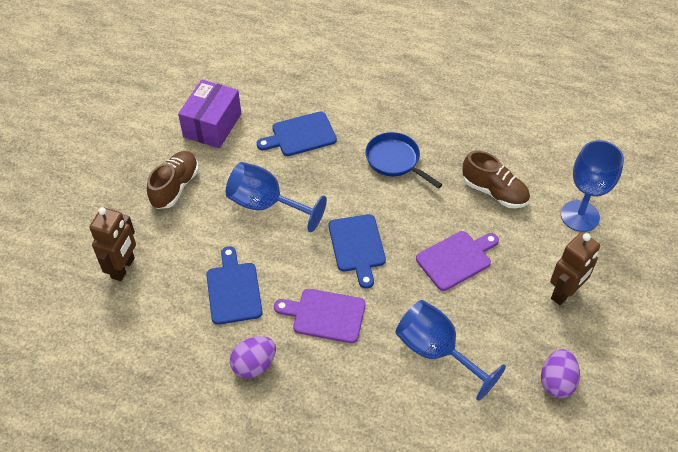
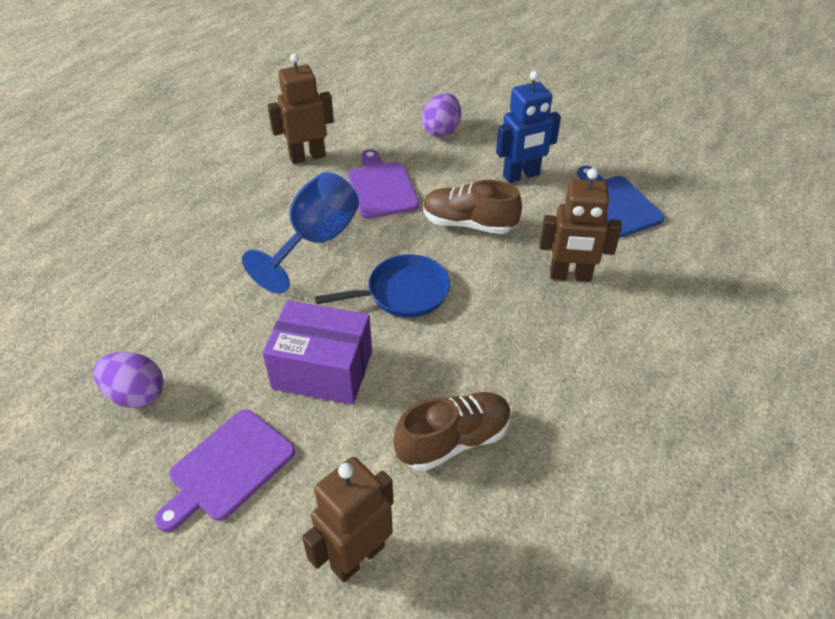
blue cutting board: 3 -> 1
blue goblet: 3 -> 1
blue robot: 0 -> 1
brown robot: 2 -> 3

